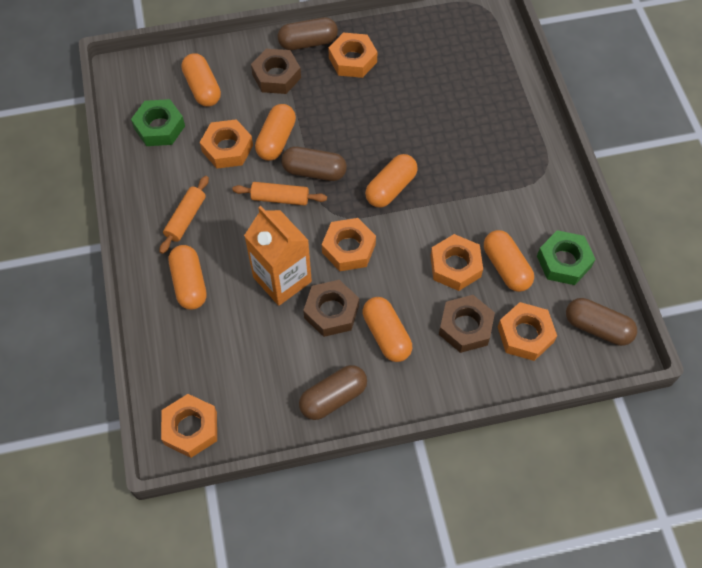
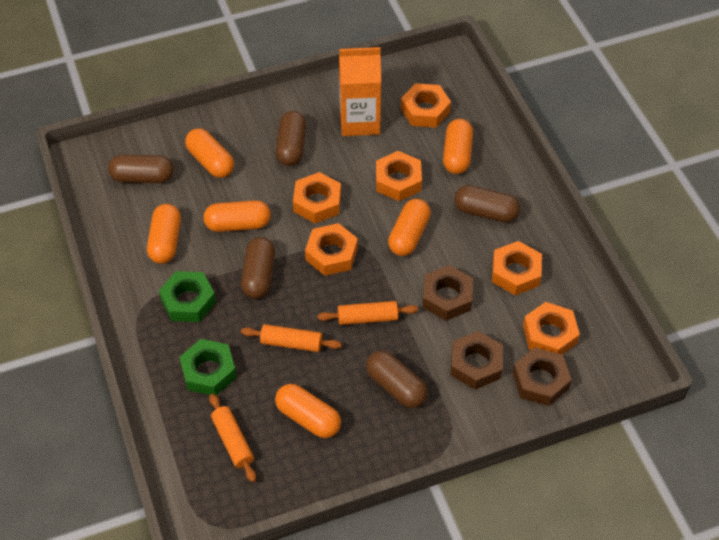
brown capsule: 4 -> 5
orange rolling pin: 2 -> 3

